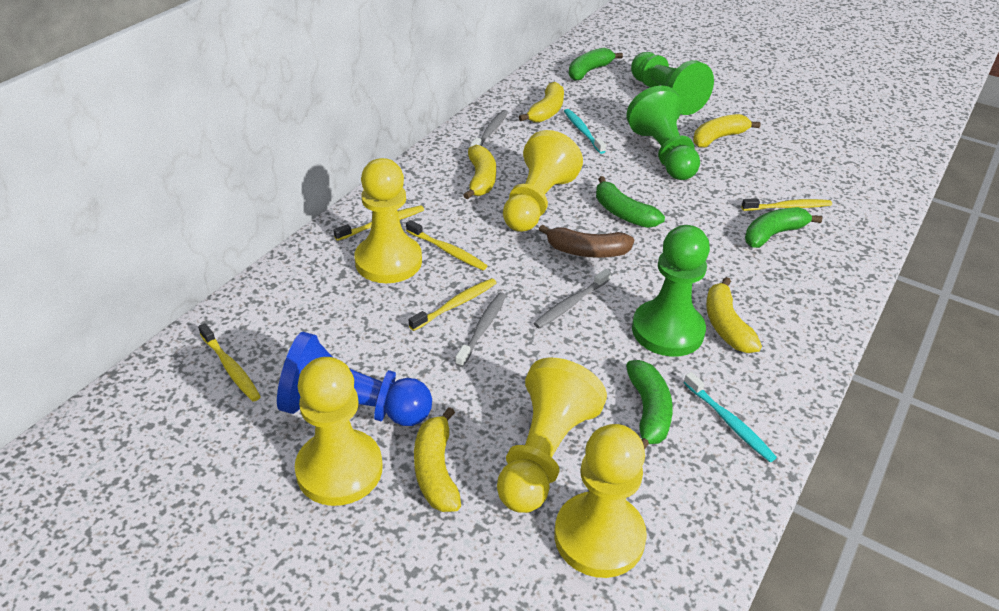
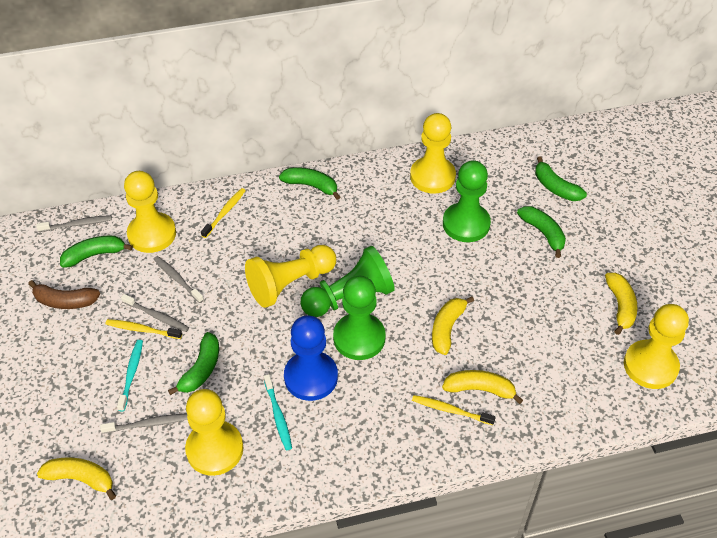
green banana: 4 -> 5
grey toothbrush: 3 -> 4
yellow banana: 5 -> 4
yellow toothbrush: 5 -> 3

